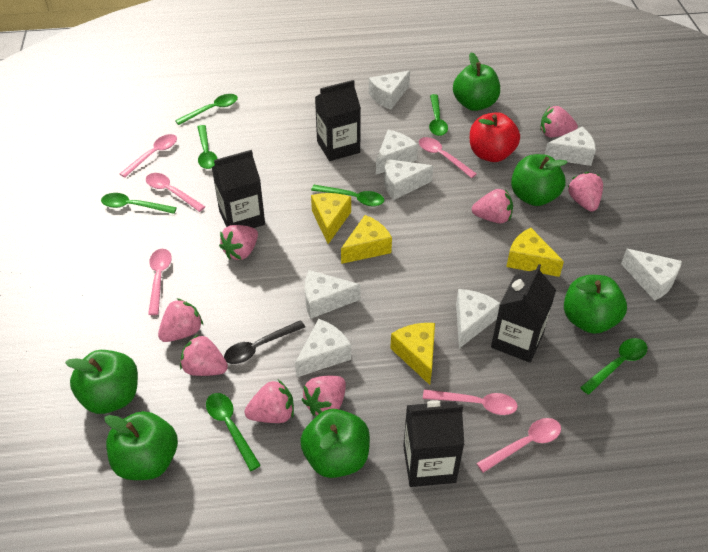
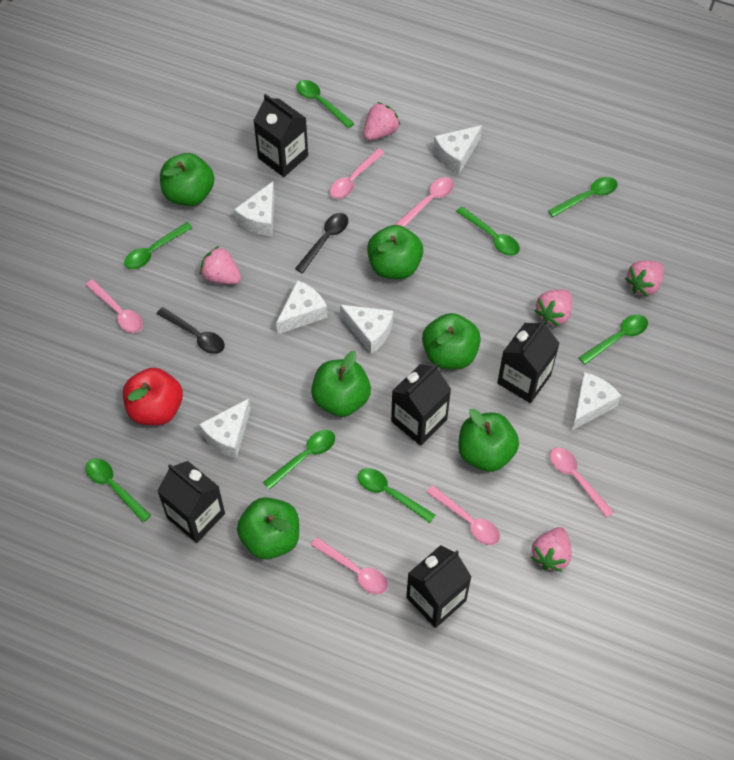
black carton: 4 -> 5
black spoon: 1 -> 2
green spoon: 7 -> 8
pink strawberry: 8 -> 5
white cheese: 8 -> 6
yellow cheese: 4 -> 0

